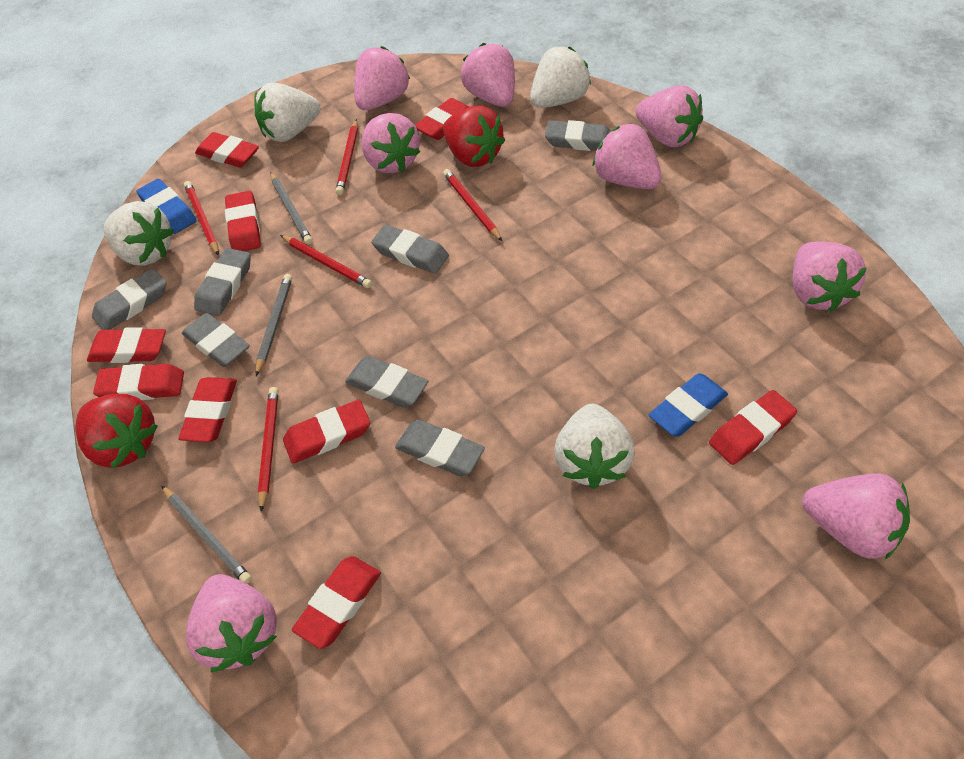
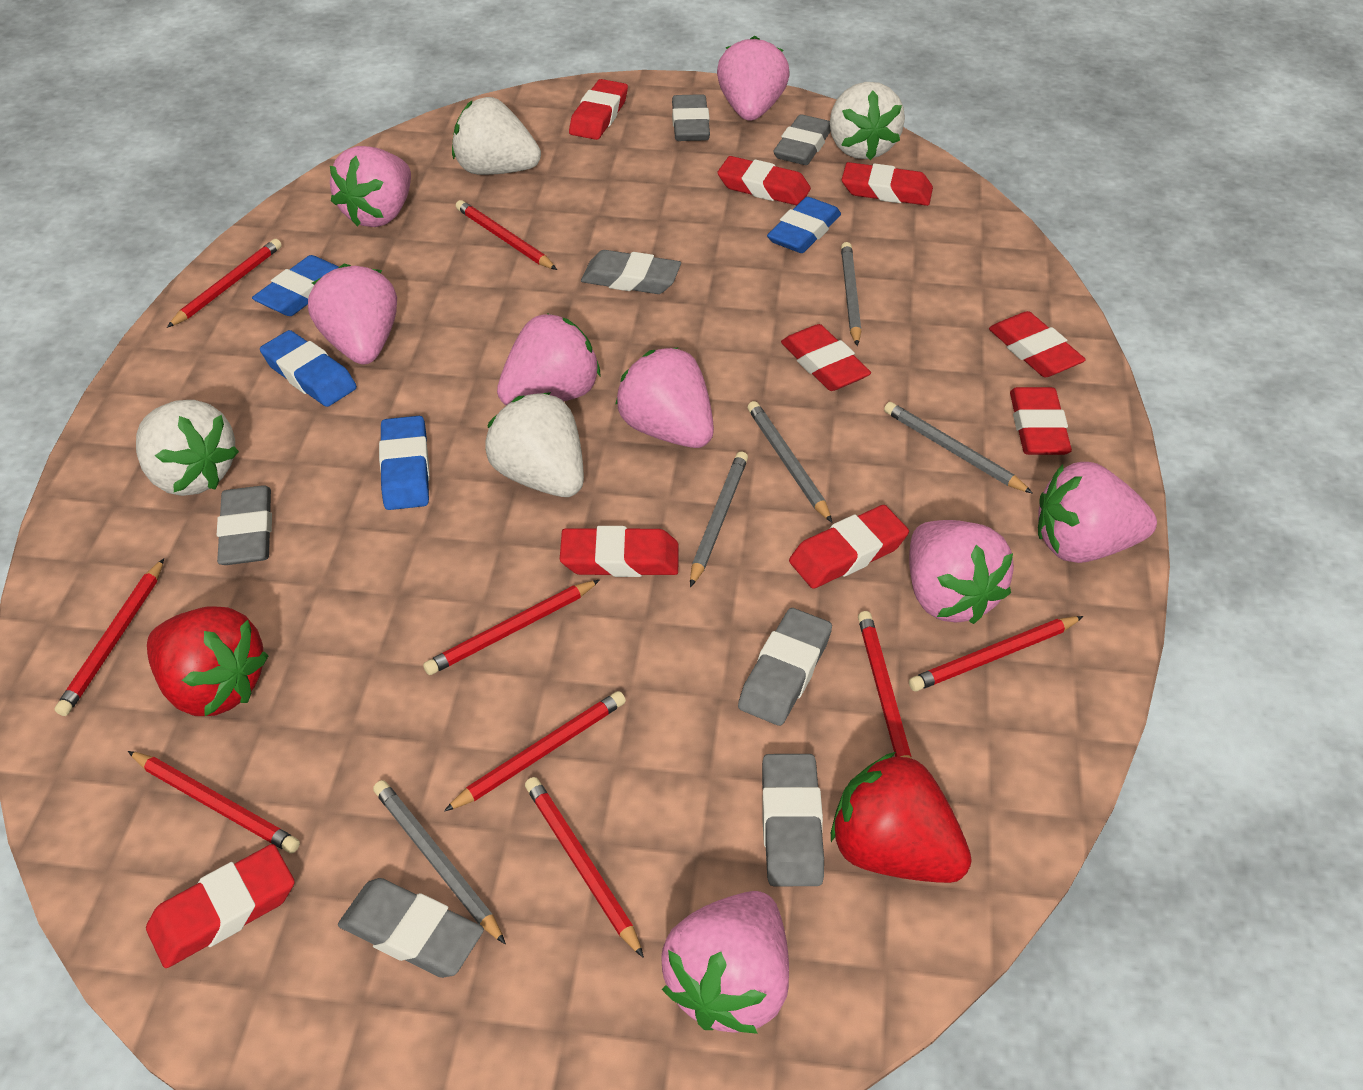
blue eraser: 2 -> 4
grey pencil: 3 -> 5
red pencil: 5 -> 9

